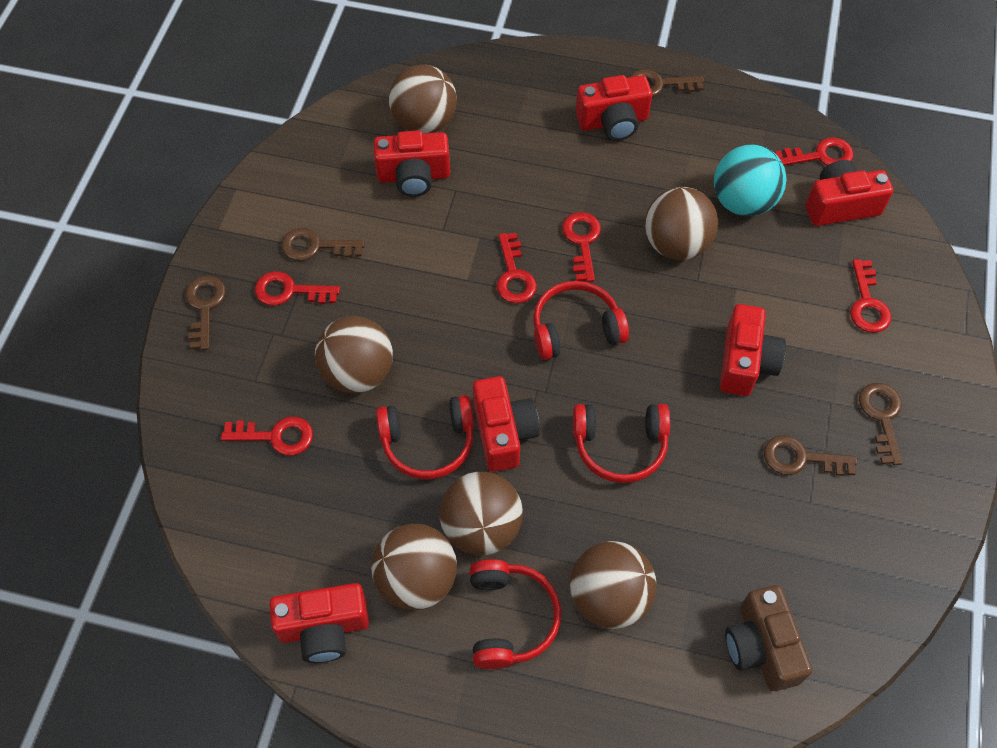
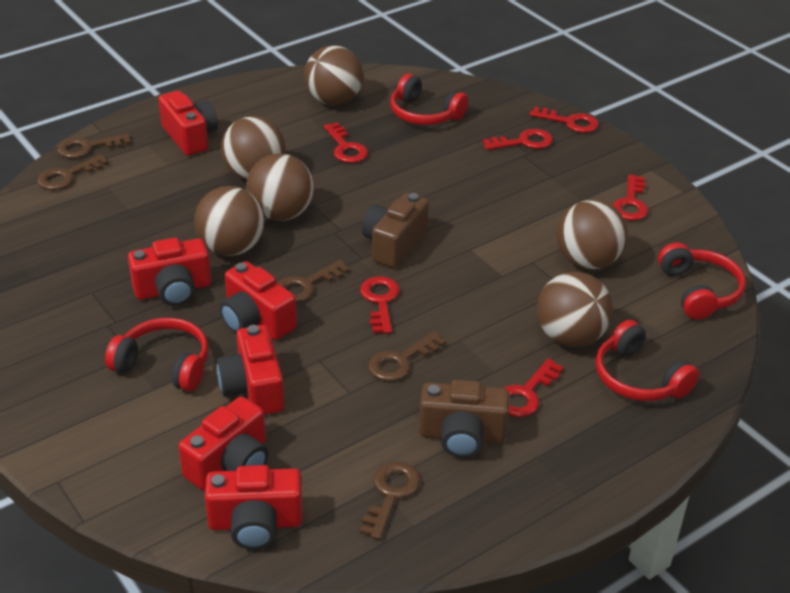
brown camera: 1 -> 2
turquoise ball: 1 -> 0

